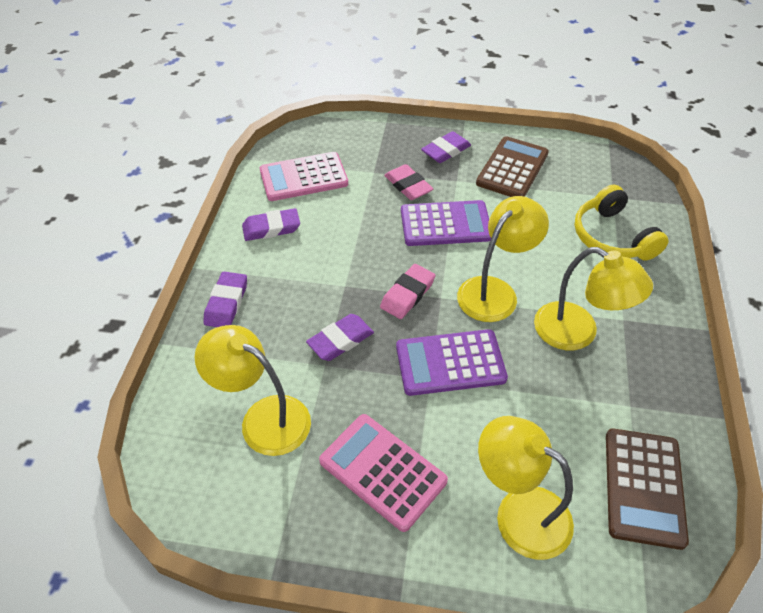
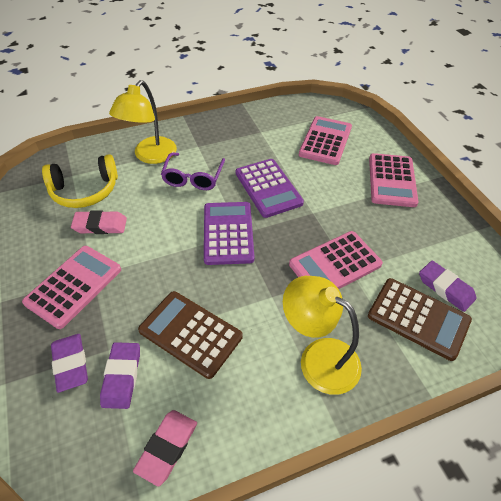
pink calculator: 2 -> 4
purple eraser: 4 -> 3
purple glasses: 0 -> 1
yellow lamp: 4 -> 2

